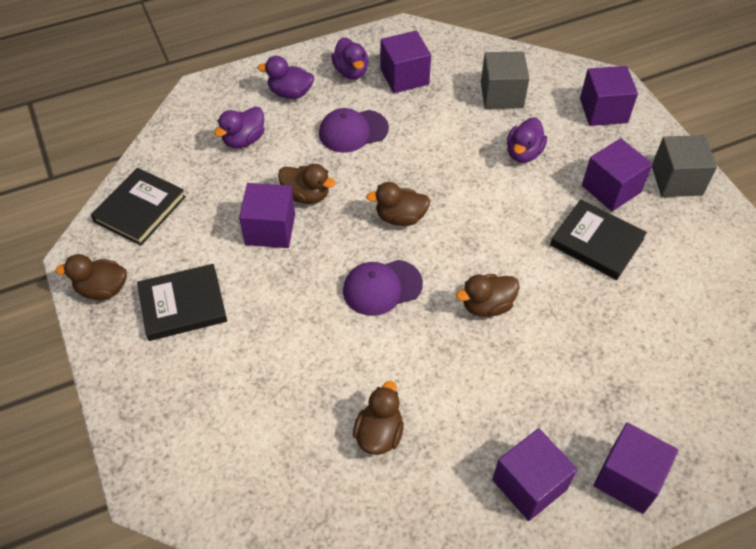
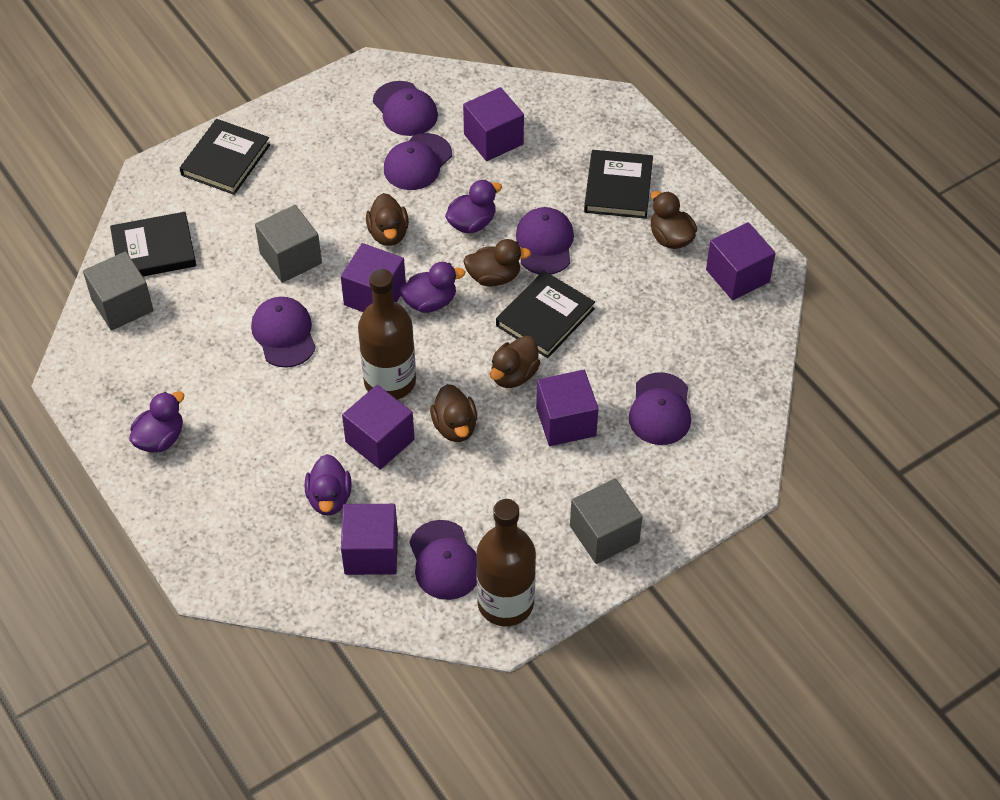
black book: 3 -> 4
brown bottle: 0 -> 2
grey cube: 2 -> 3
purple cap: 2 -> 6

